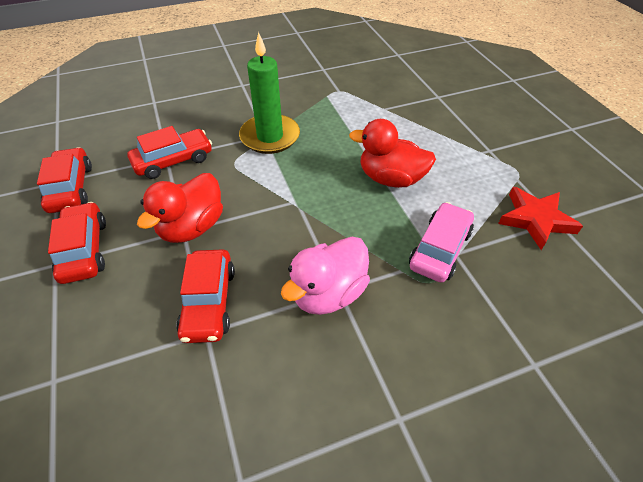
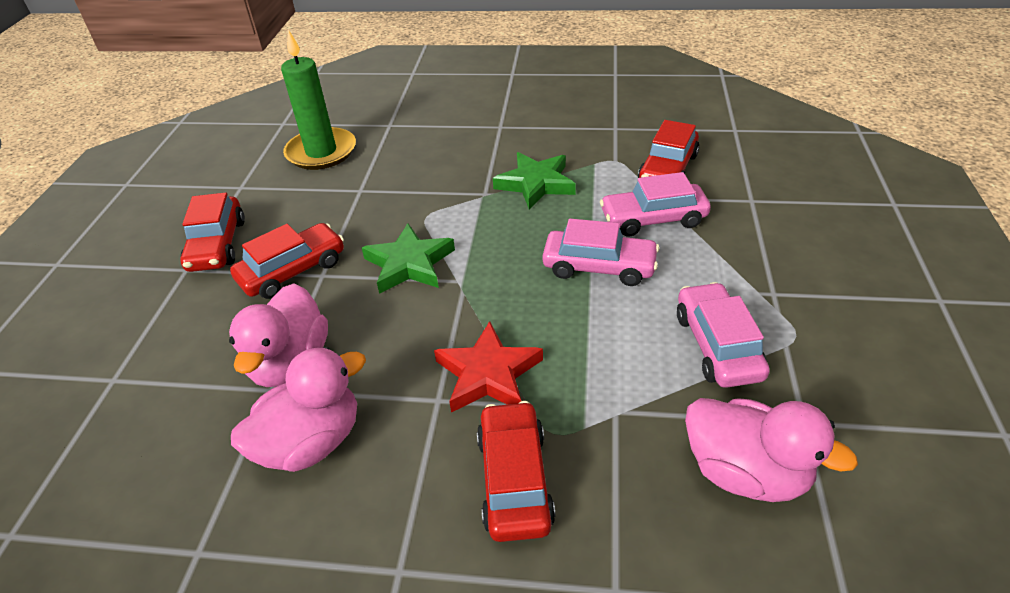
green star: 0 -> 2
pink car: 1 -> 3
pink duck: 1 -> 3
red duck: 2 -> 0

